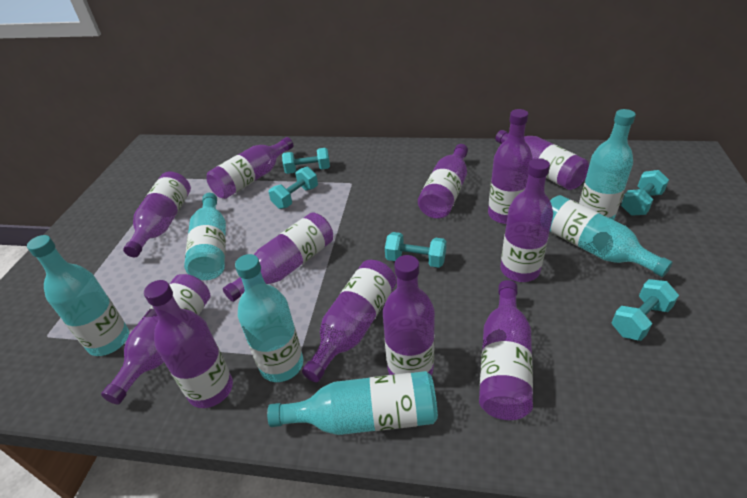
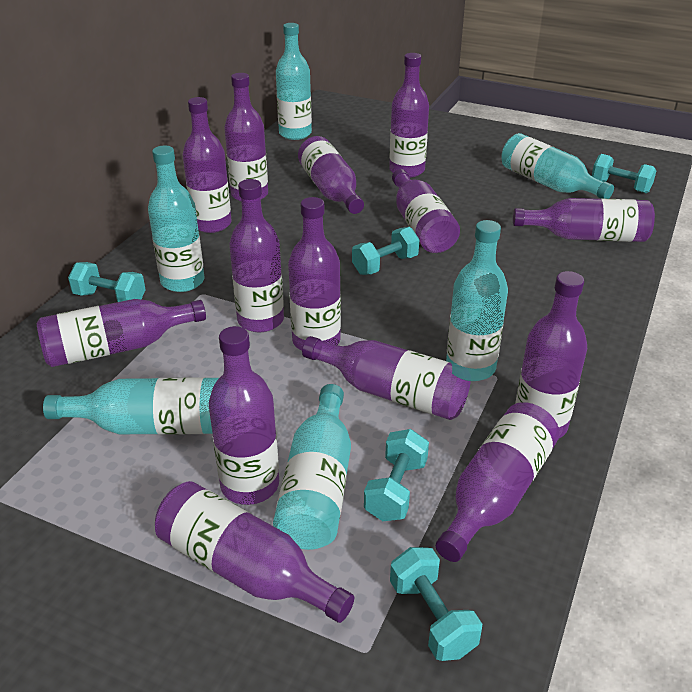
purple bottle: 12 -> 14

